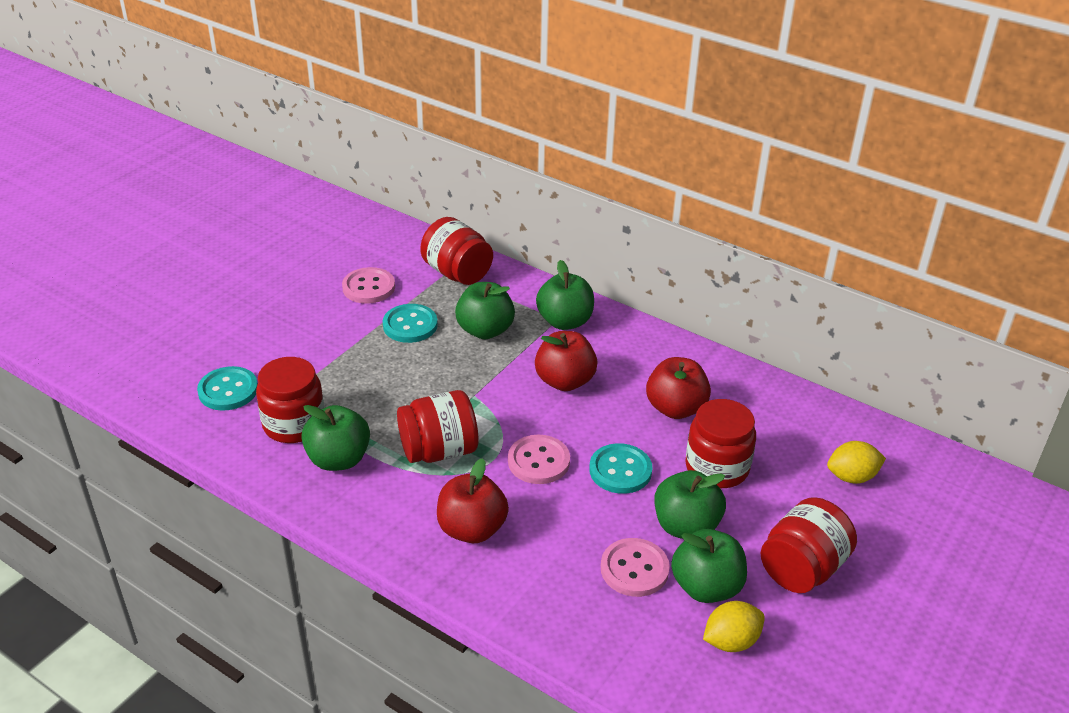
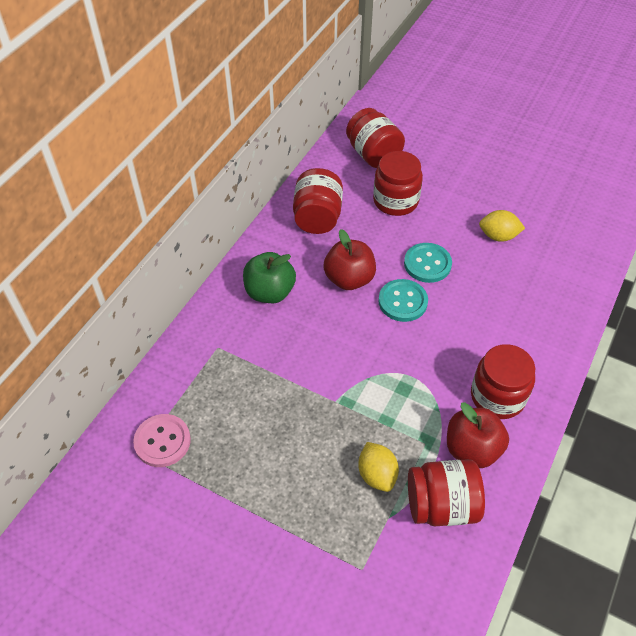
green apple: 5 -> 1
pink button: 3 -> 1
red apple: 3 -> 2
turquoise button: 3 -> 2

